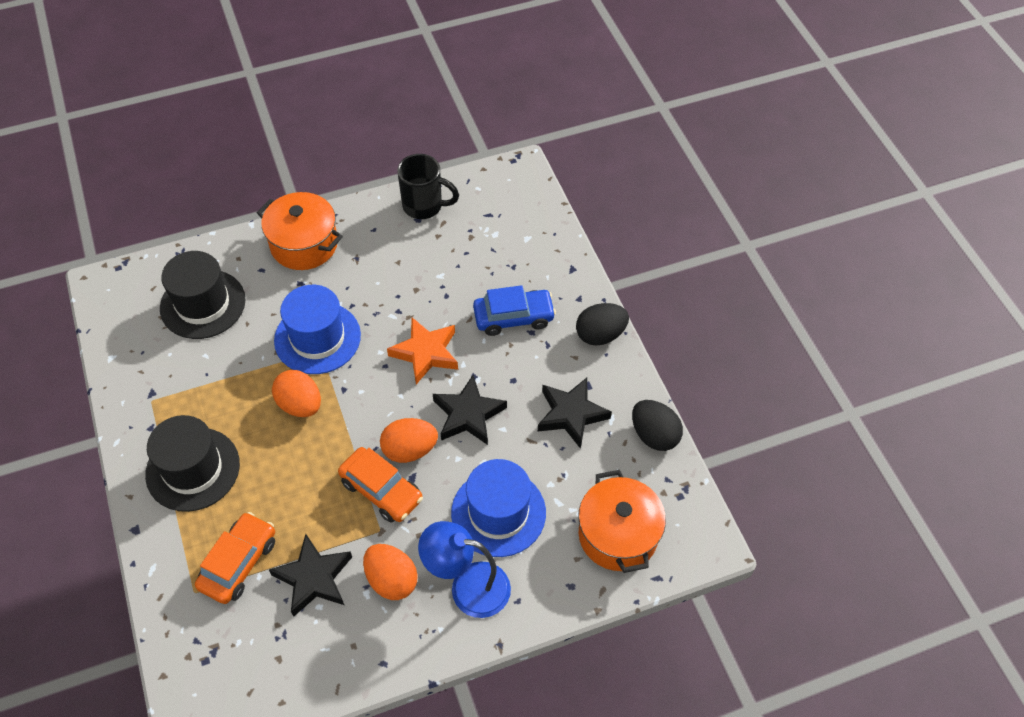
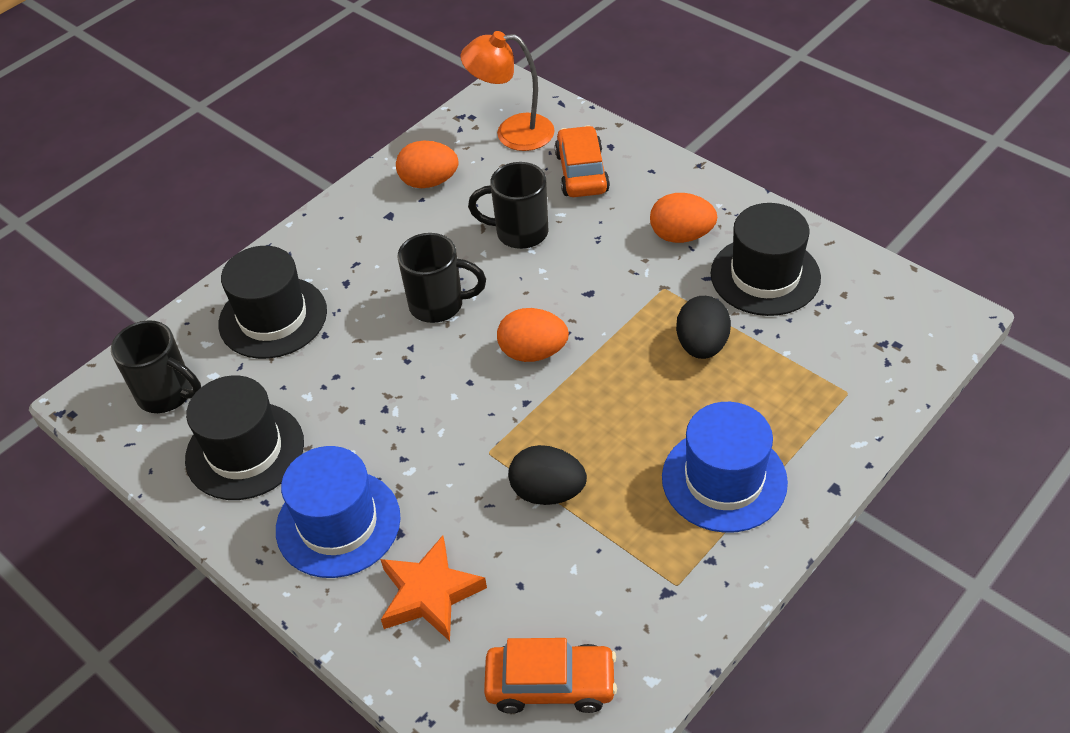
black hat: 2 -> 3
black mug: 1 -> 3
black star: 3 -> 0
blue car: 1 -> 0
blue lamp: 1 -> 0
orange lamp: 0 -> 1
orange pot: 2 -> 0

